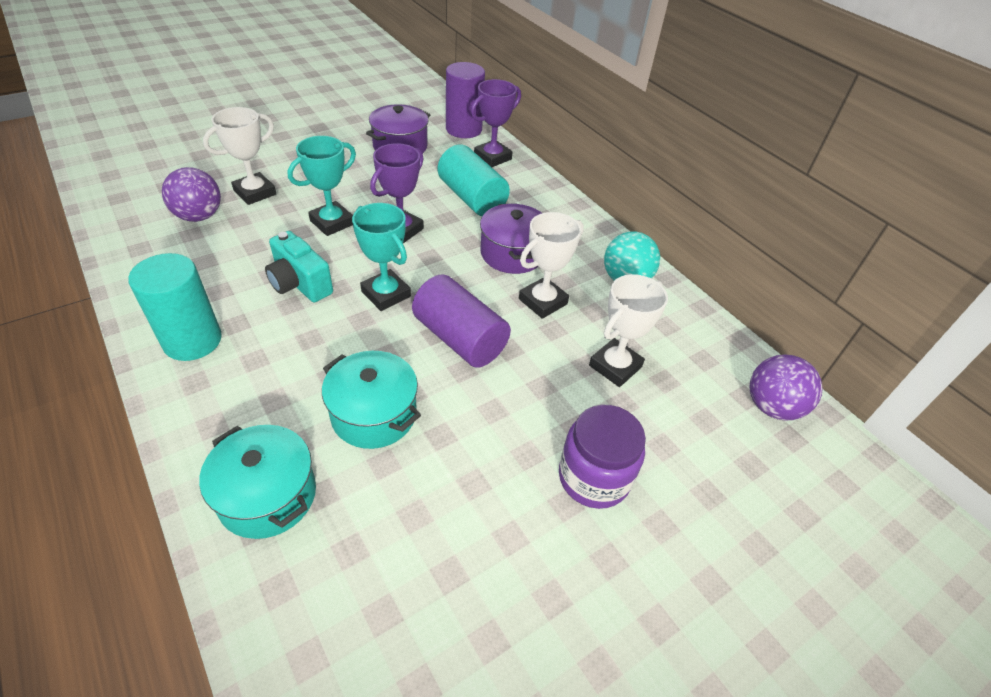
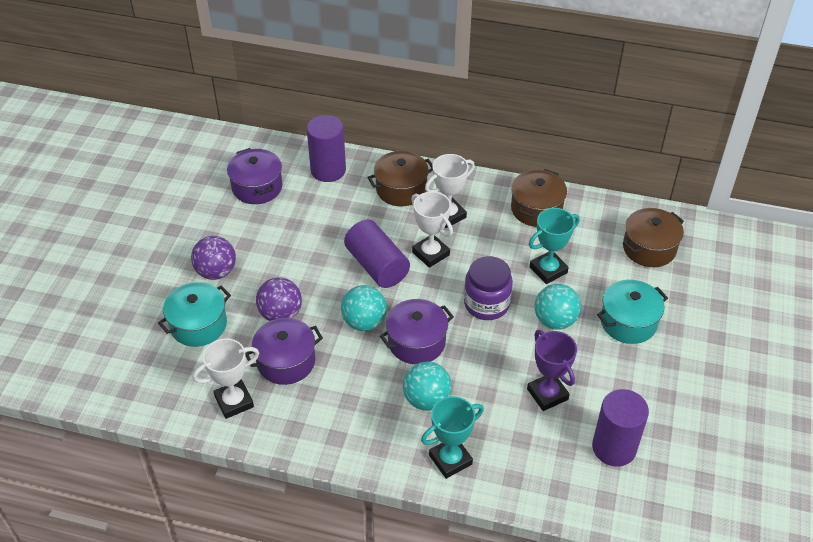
brown pot: 0 -> 3
purple cylinder: 2 -> 3
purple pot: 2 -> 3
purple trophy: 2 -> 1
turquoise ball: 1 -> 3
turquoise camera: 1 -> 0
turquoise cylinder: 2 -> 0

